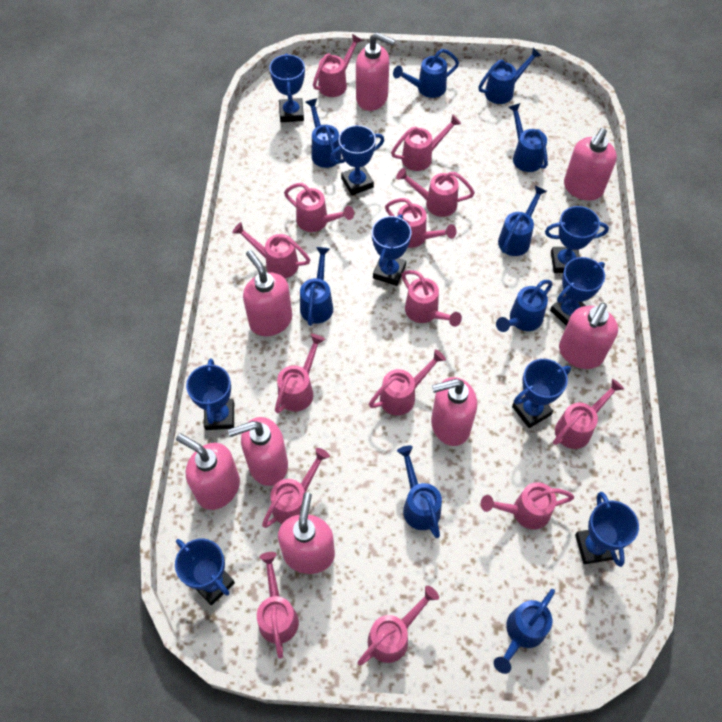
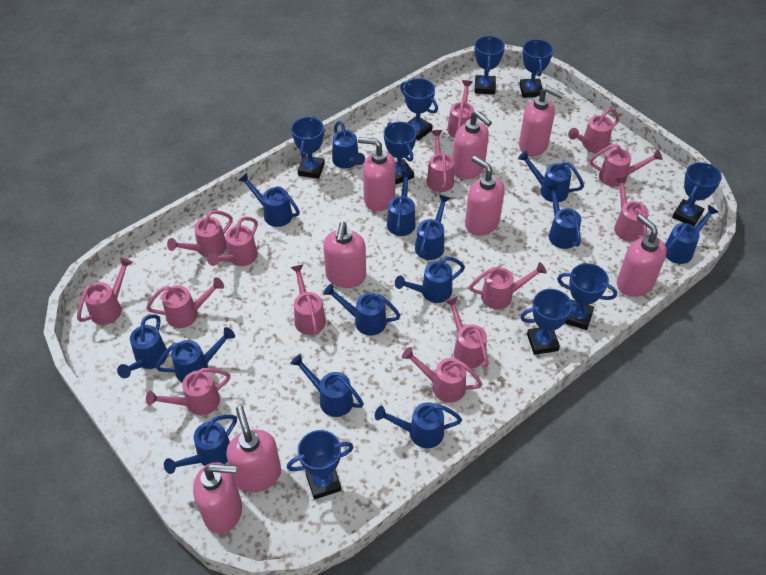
blue watering can: 9 -> 14

